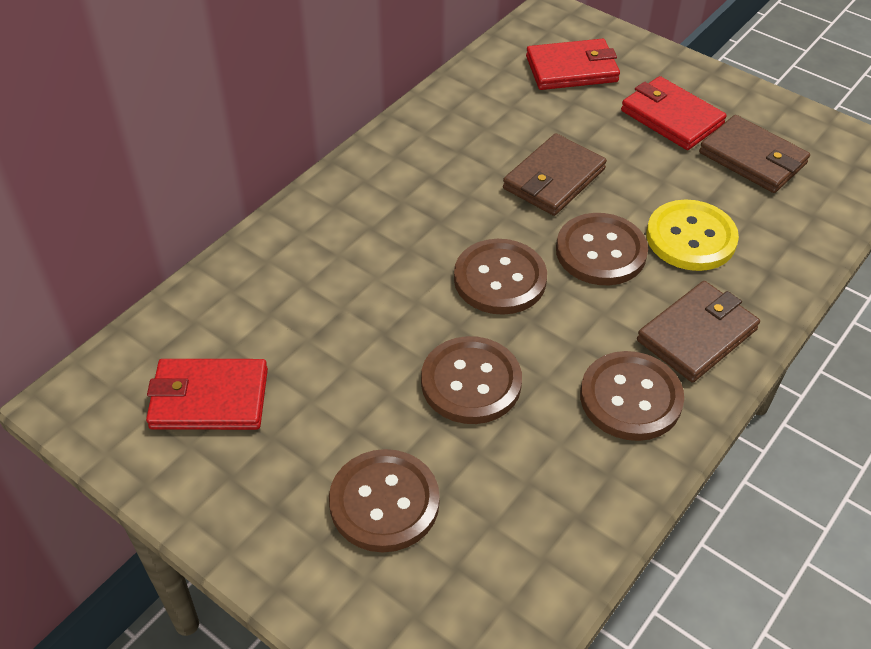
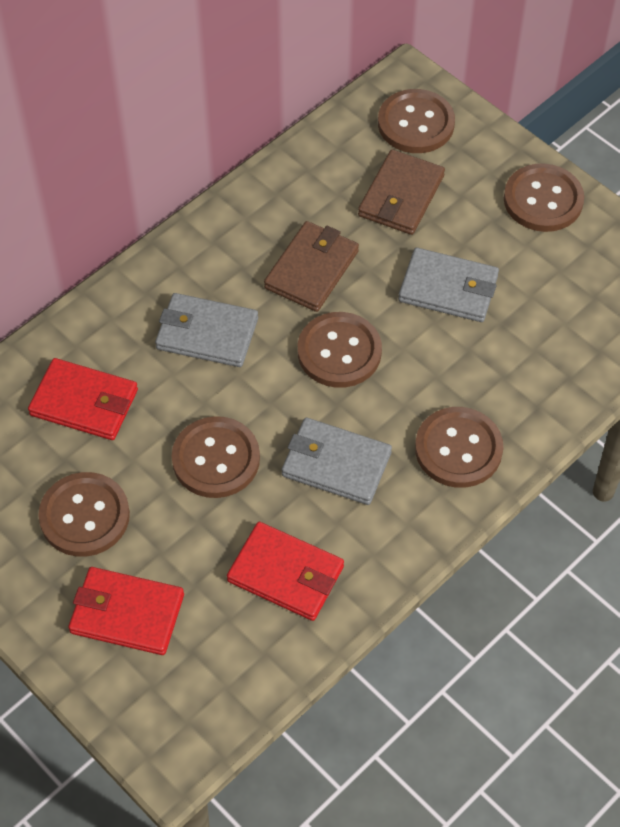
brown button: 5 -> 6
brown wallet: 3 -> 2
grey wallet: 0 -> 3
yellow button: 1 -> 0

